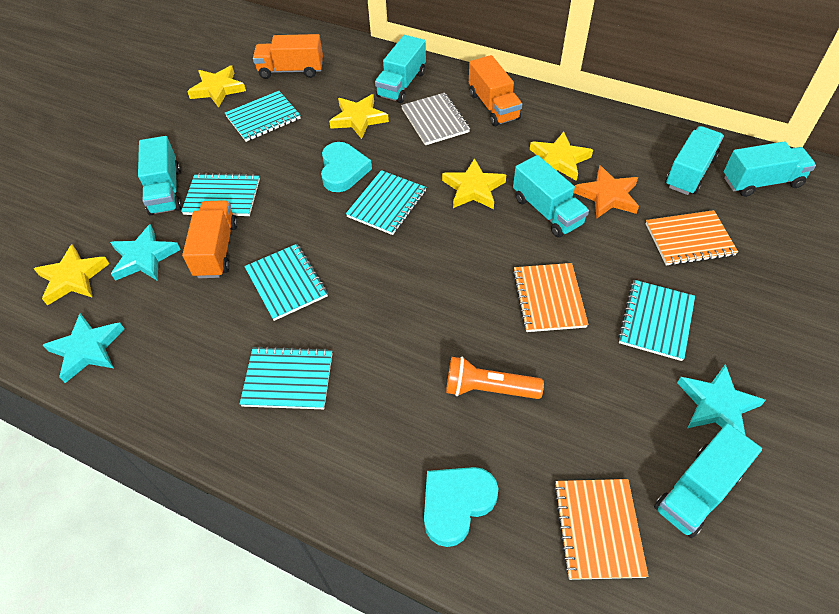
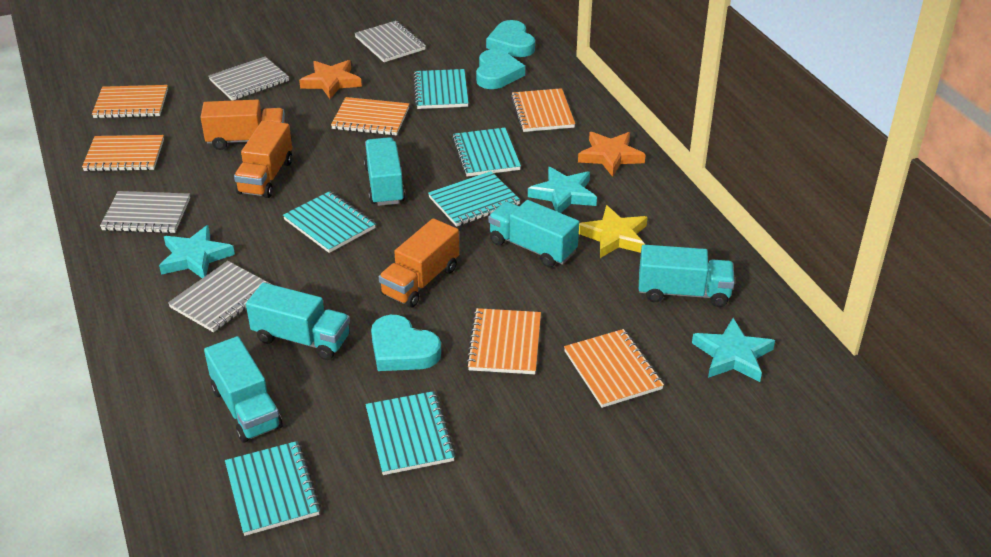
grey notebook: 1 -> 4
orange flashlight: 1 -> 0
orange notebook: 3 -> 6
orange star: 1 -> 2
turquoise heart: 2 -> 3
turquoise truck: 6 -> 5
yellow star: 5 -> 1

